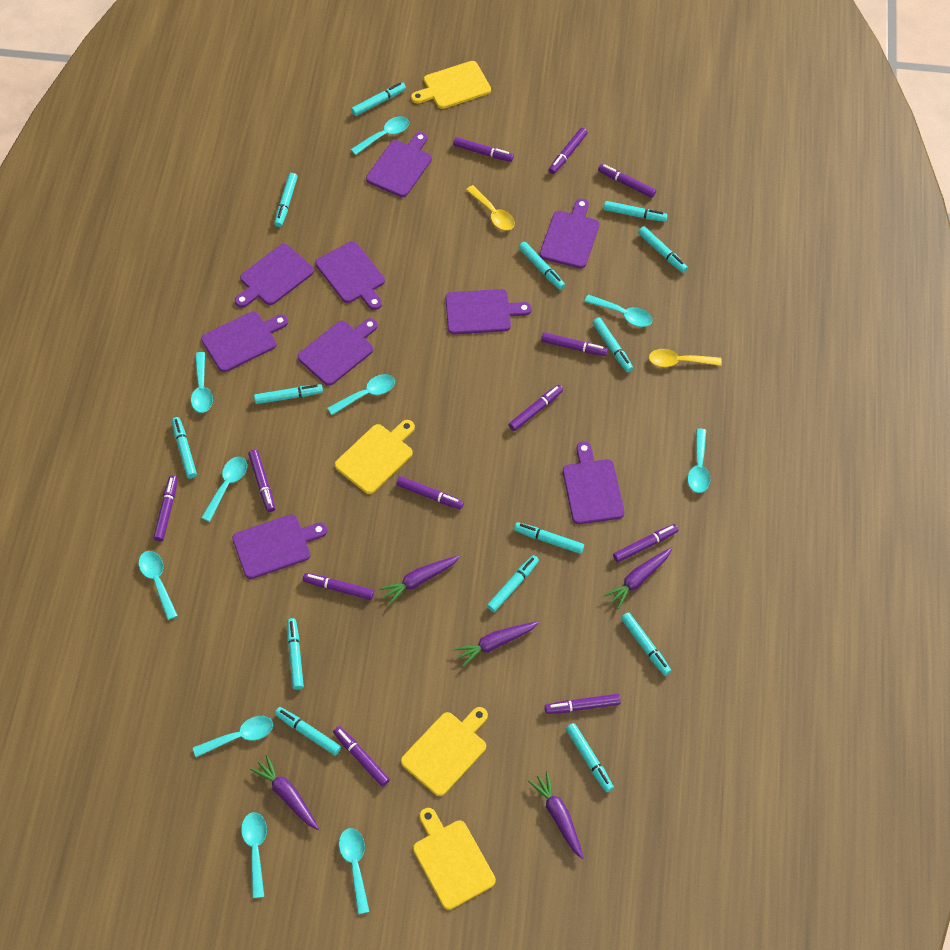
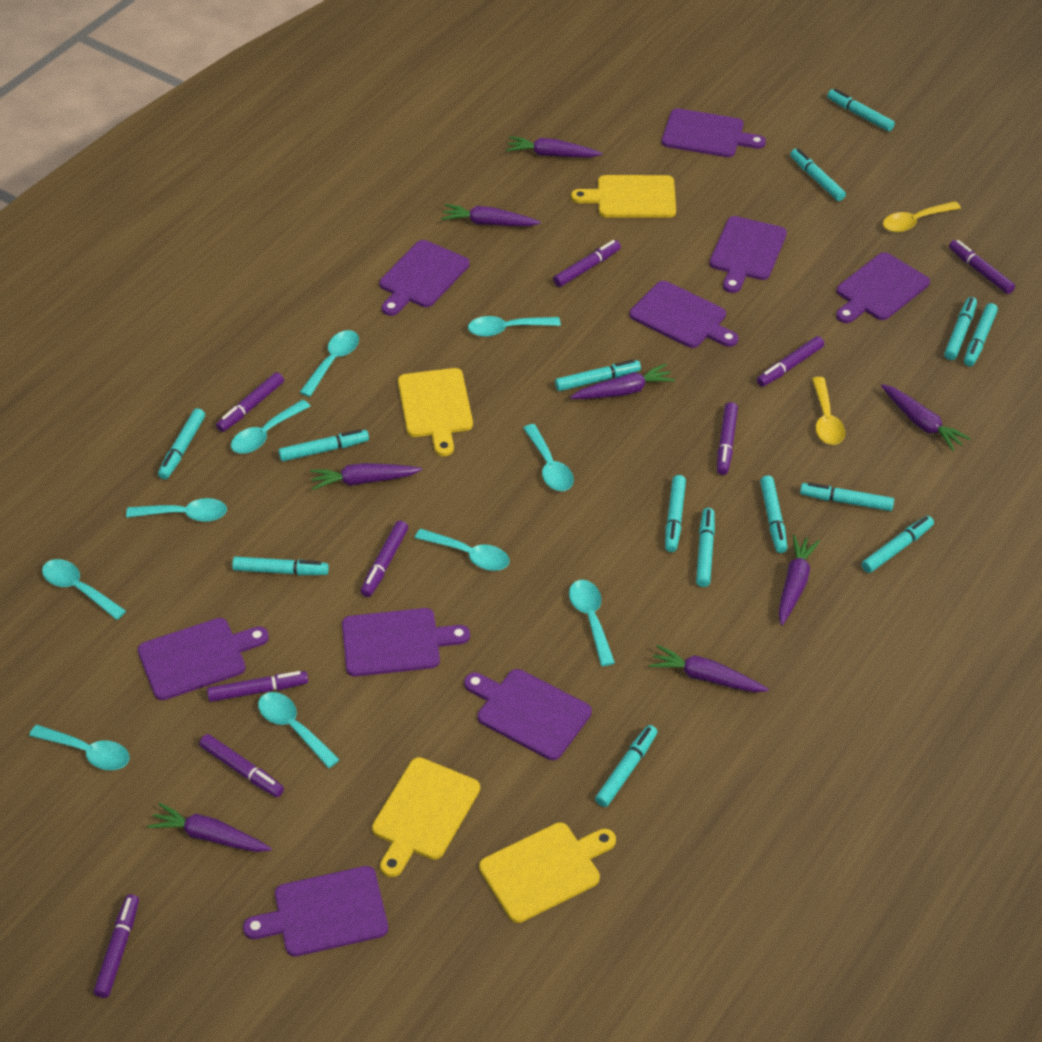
purple carrot: 5 -> 8
purple marker: 12 -> 9

